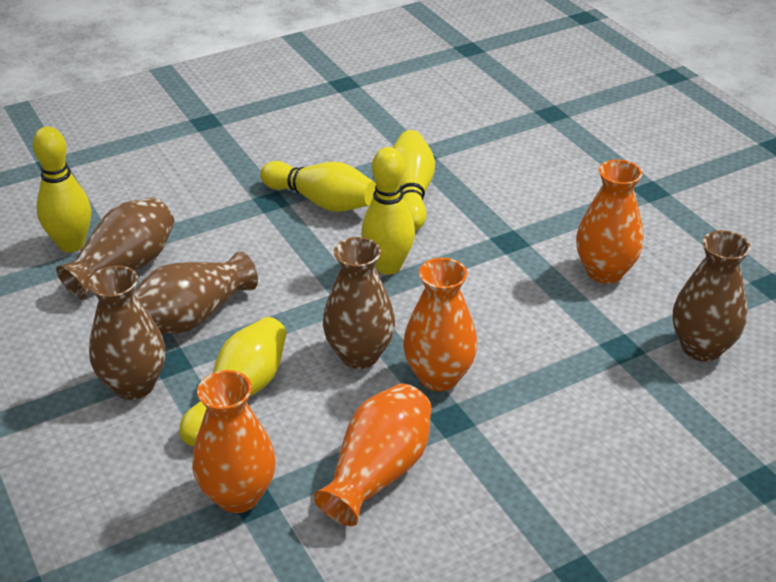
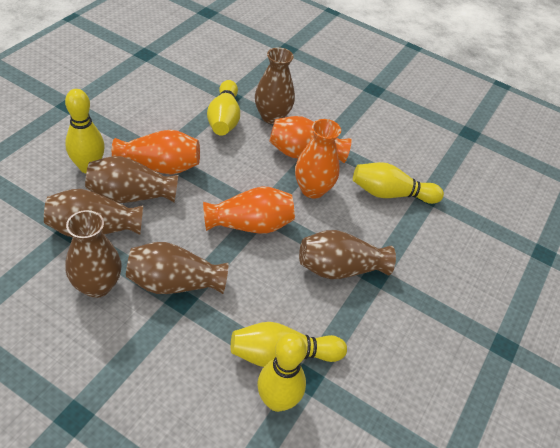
brown vase: 5 -> 6

